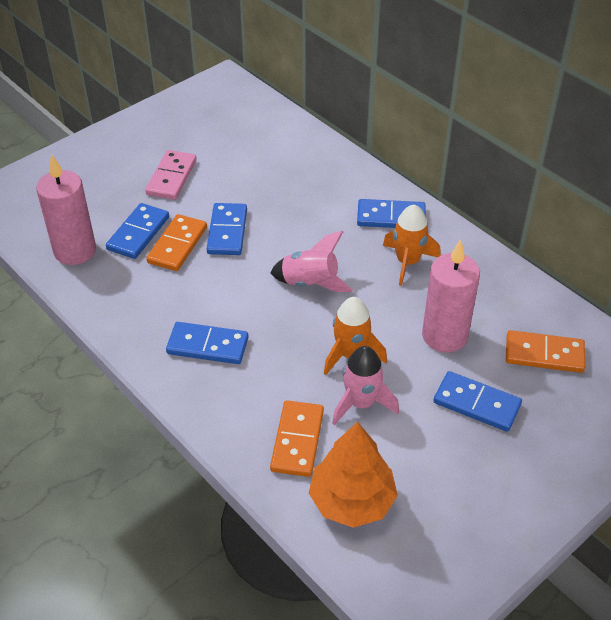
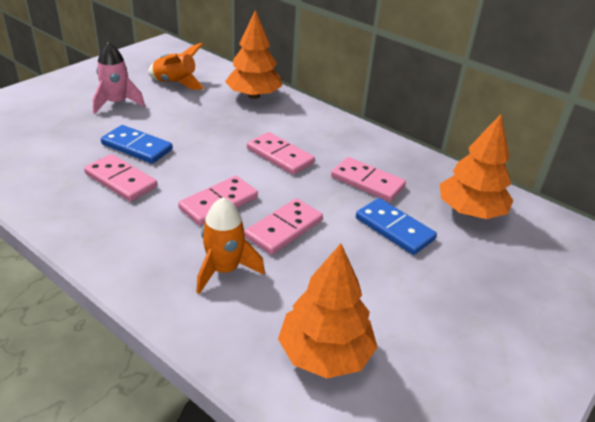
blue domino: 5 -> 2
orange domino: 3 -> 0
orange tree: 1 -> 3
pink candle: 2 -> 0
pink domino: 1 -> 5
pink rocket: 2 -> 1

